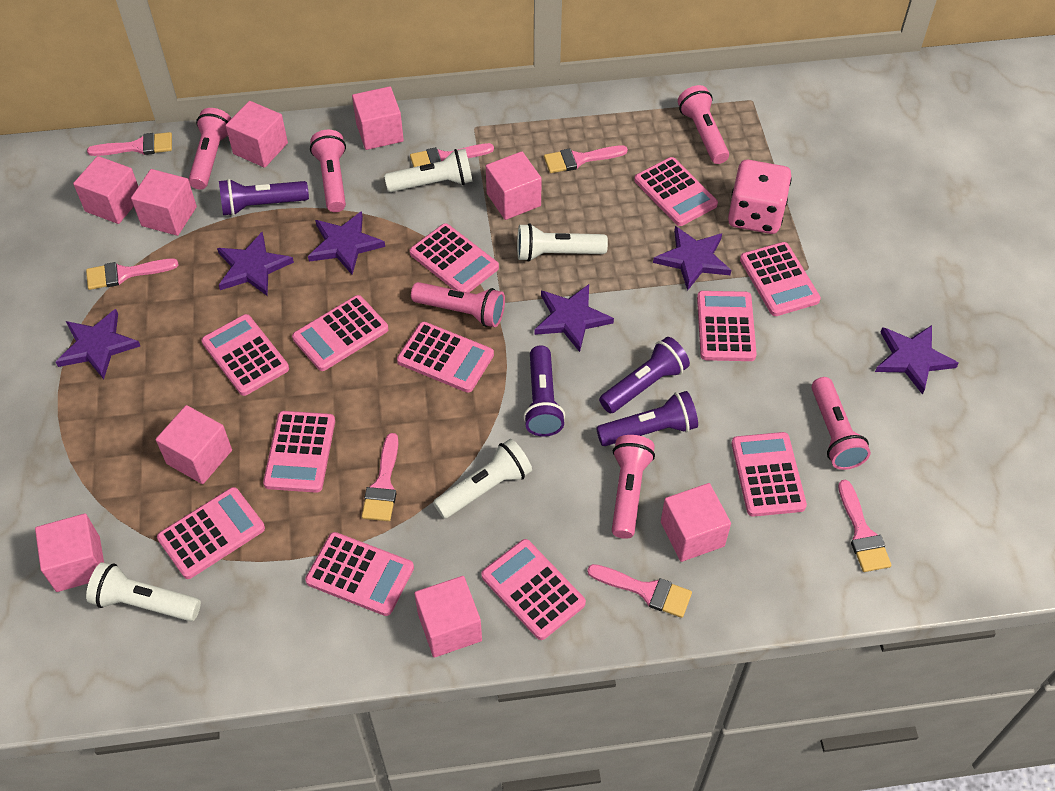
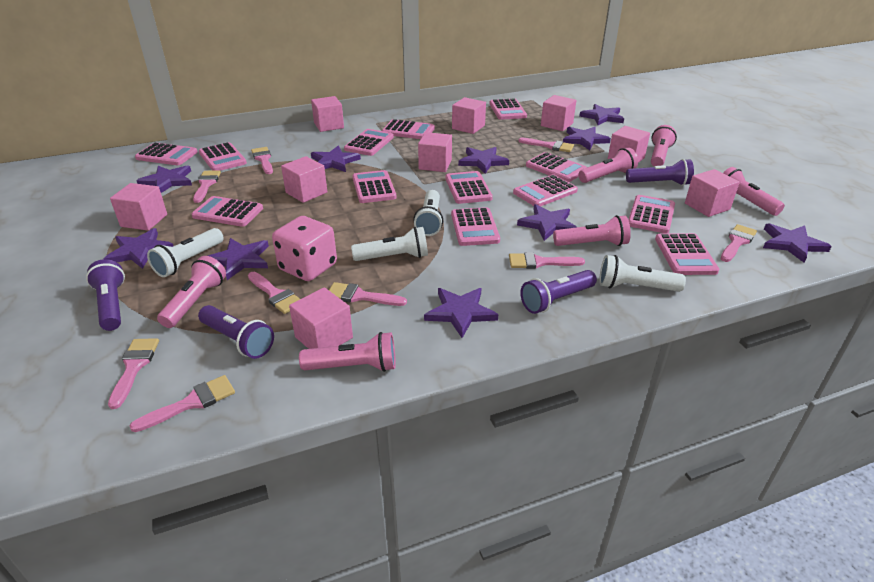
pink brush: 7 -> 9
pink calculator: 12 -> 13
purple star: 6 -> 10

